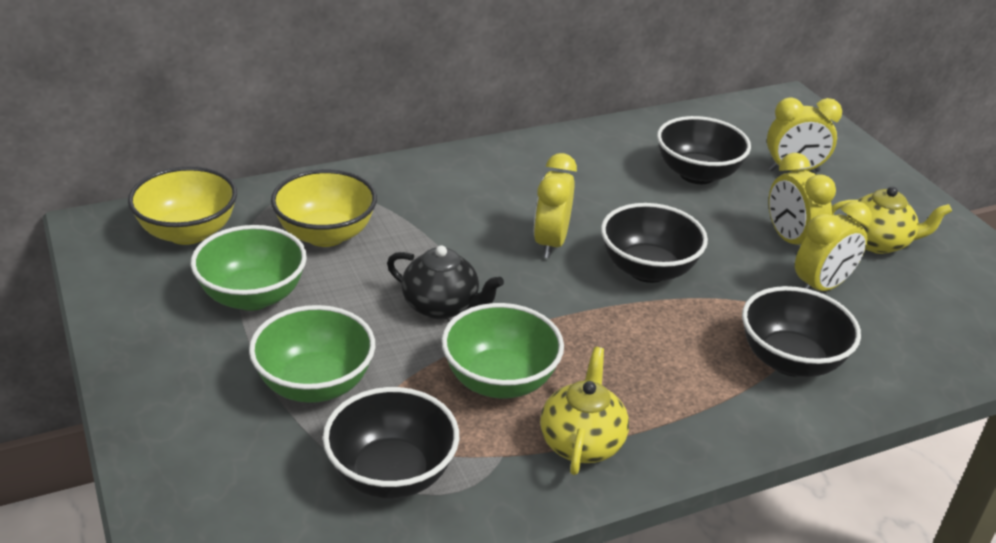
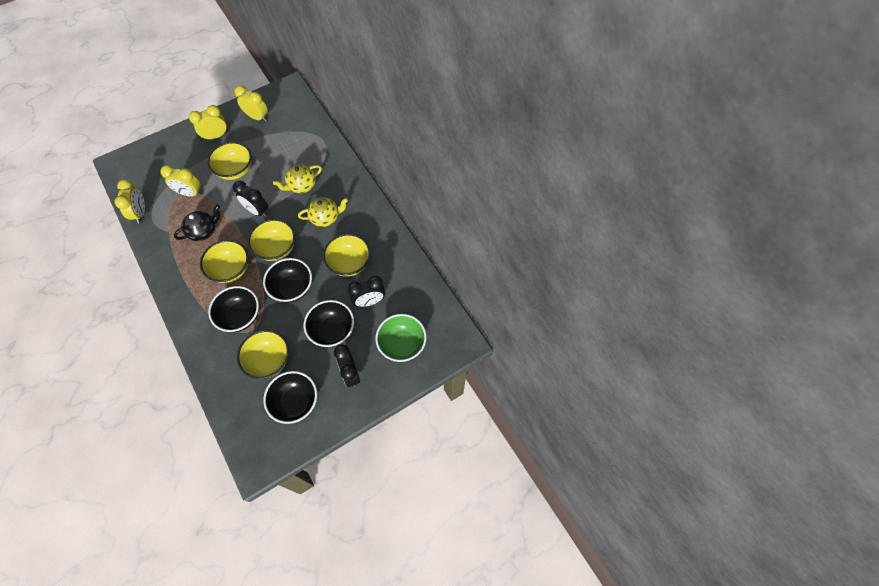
black clock: 0 -> 3
green bowl: 3 -> 1
yellow bowl: 2 -> 5

